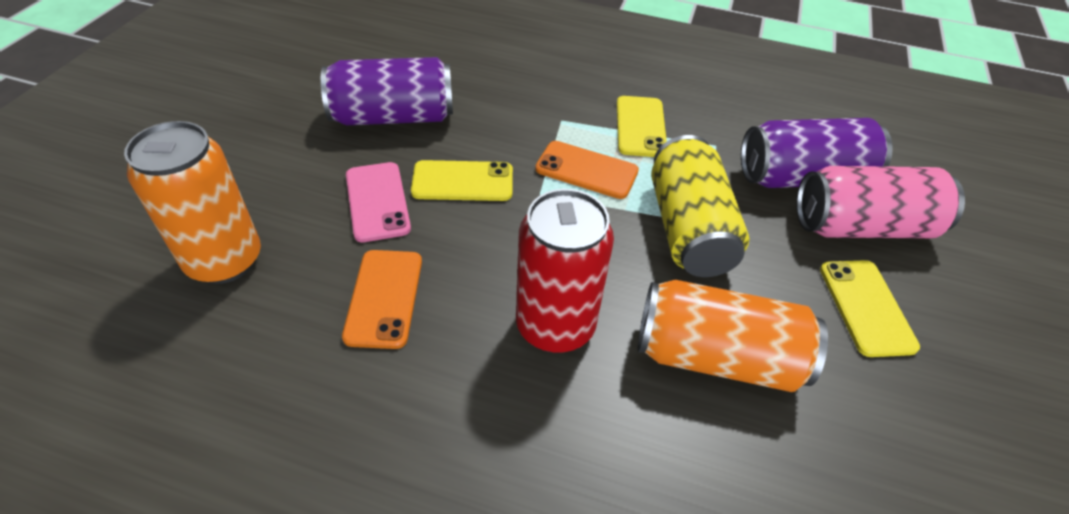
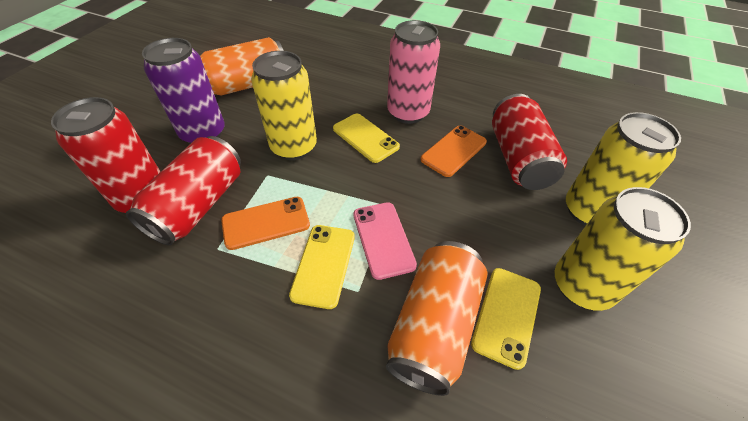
purple can: 2 -> 1
red can: 1 -> 3
yellow can: 1 -> 3

